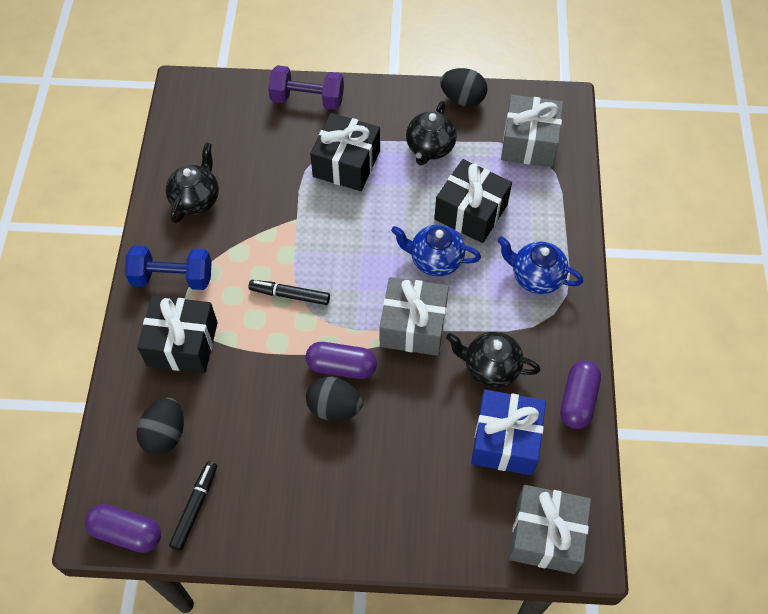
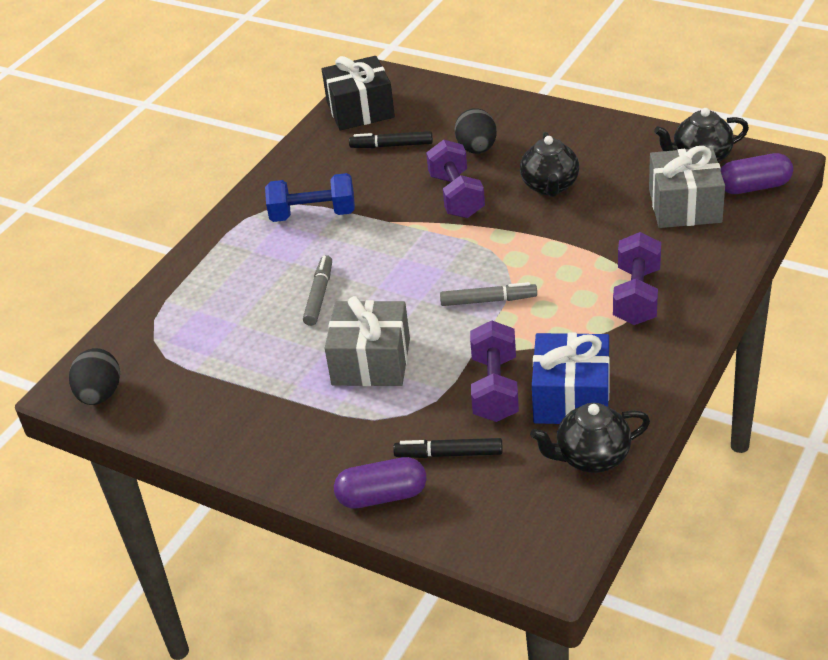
black egg: 3 -> 2
black gift: 3 -> 1
blue teapot: 2 -> 0
grey gift: 3 -> 2
grey marker: 0 -> 2
purple capsule: 3 -> 2
purple dumbbell: 1 -> 3

